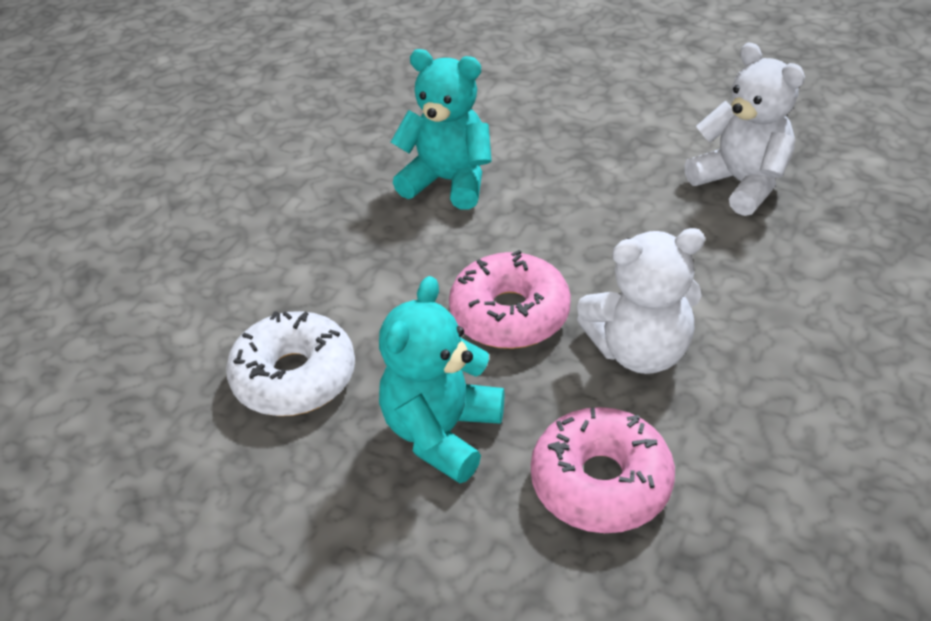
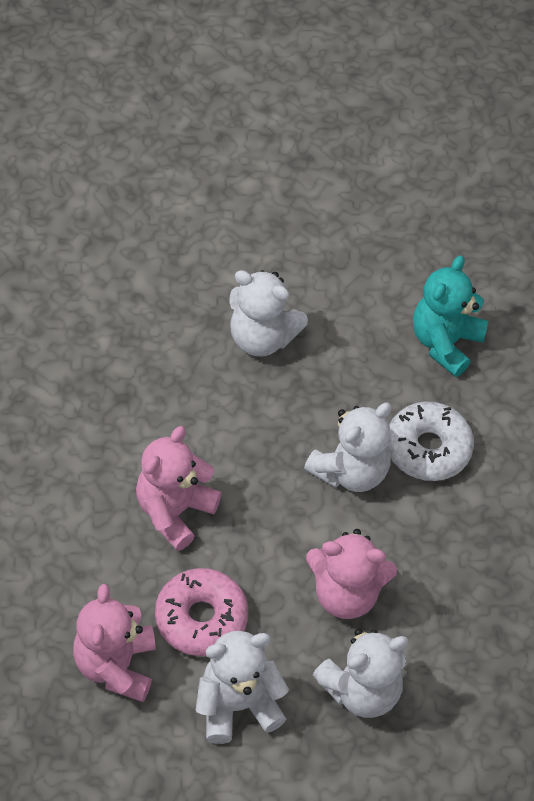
pink donut: 2 -> 1
pink teddy bear: 0 -> 3
turquoise teddy bear: 2 -> 1
white teddy bear: 2 -> 4

